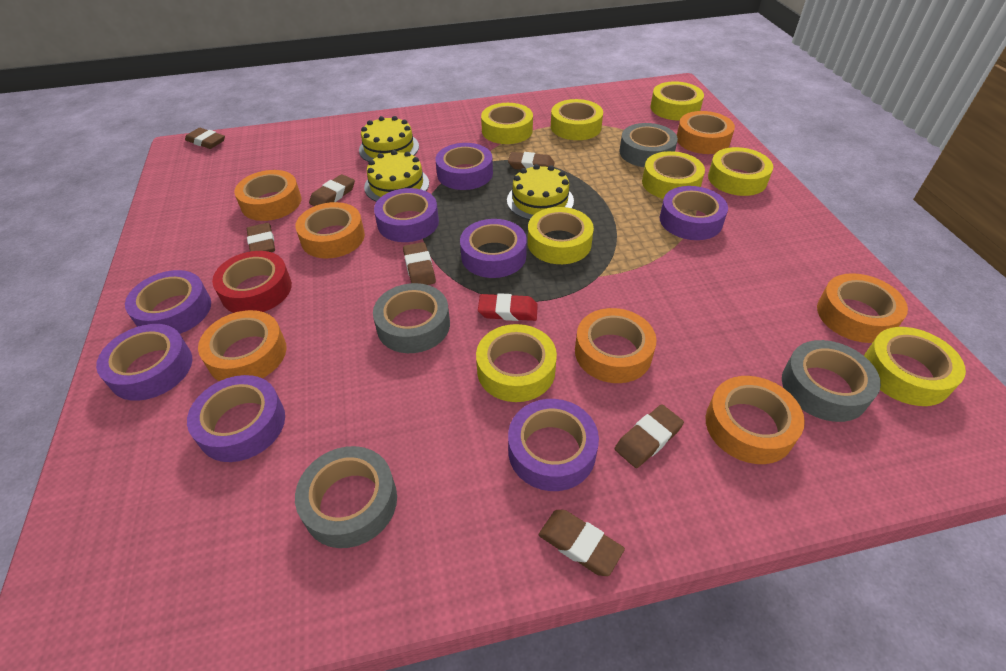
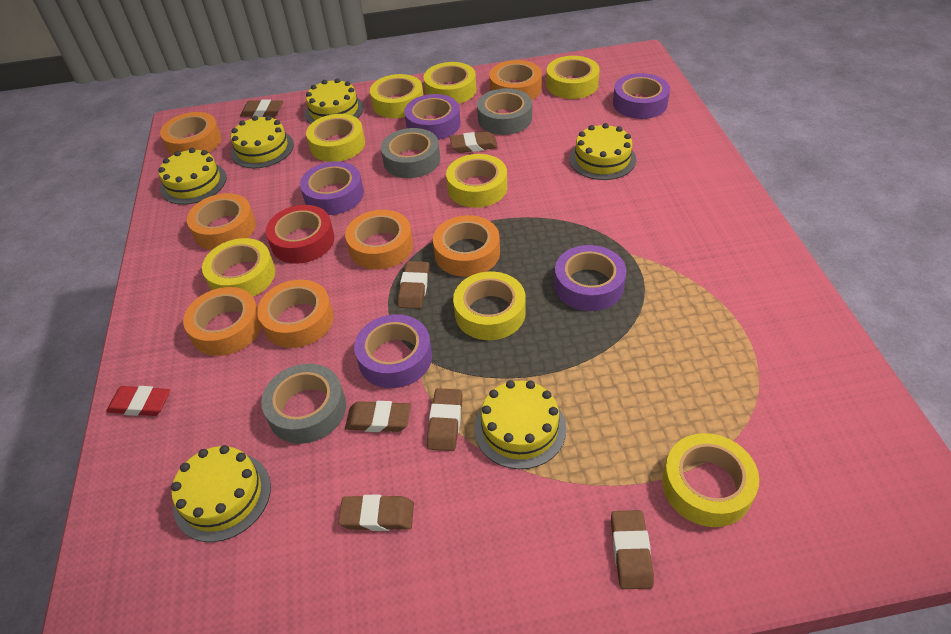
grey tape: 4 -> 3
purple tape: 8 -> 5
yellow cake: 3 -> 6

